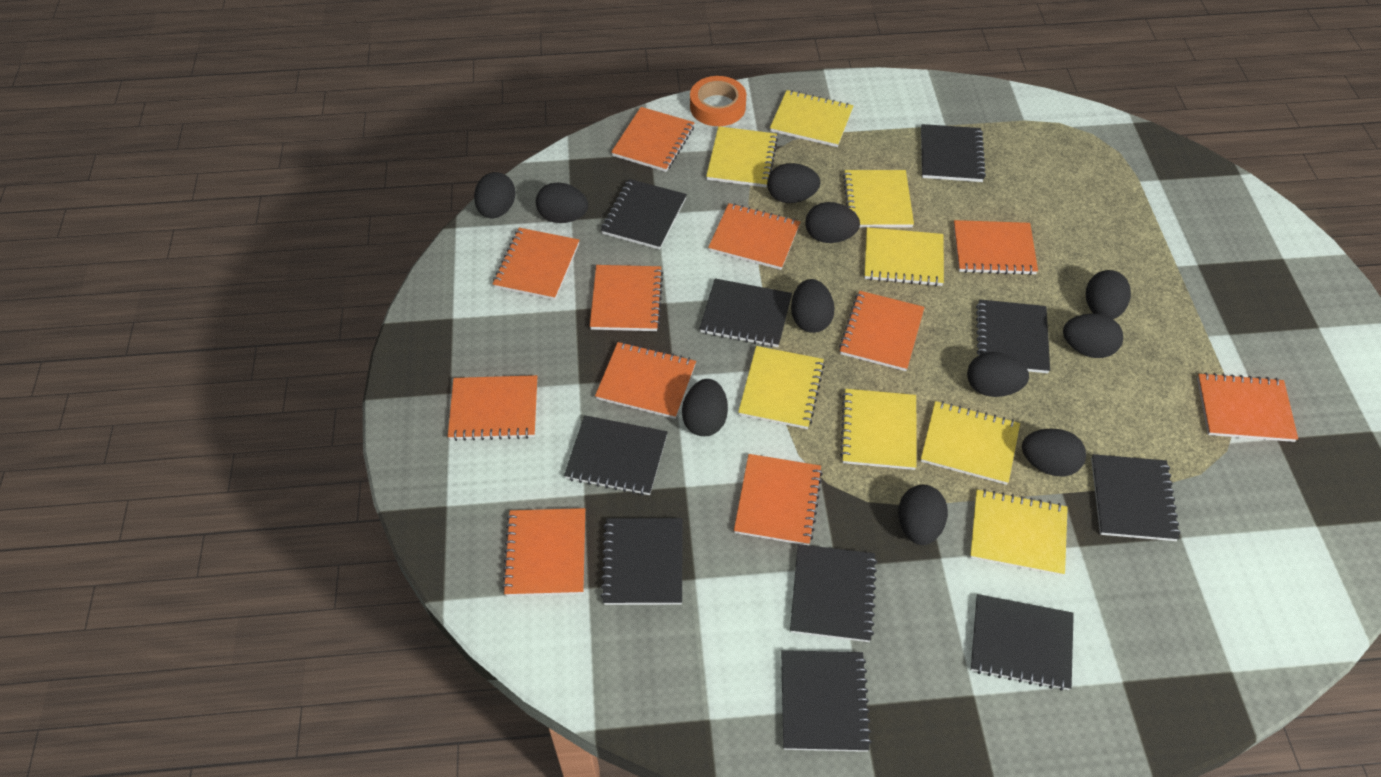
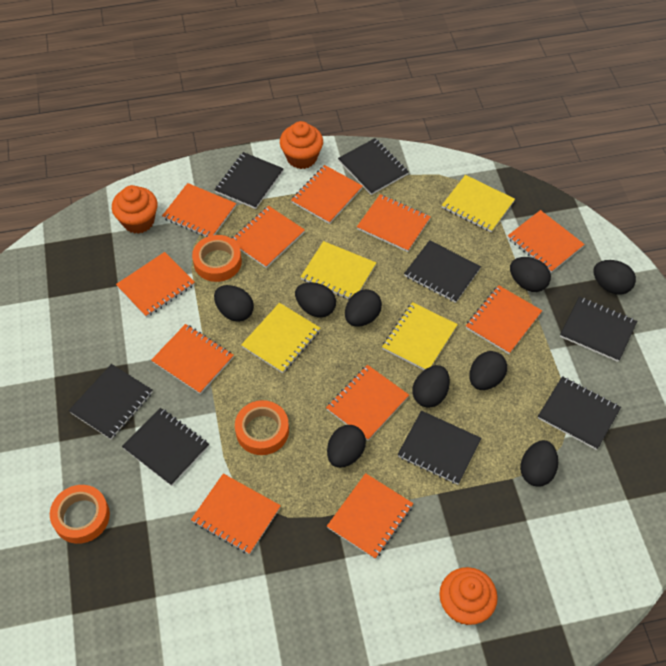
black egg: 11 -> 9
black notebook: 10 -> 8
orange cupcake: 0 -> 3
orange tape: 1 -> 3
yellow notebook: 8 -> 4

